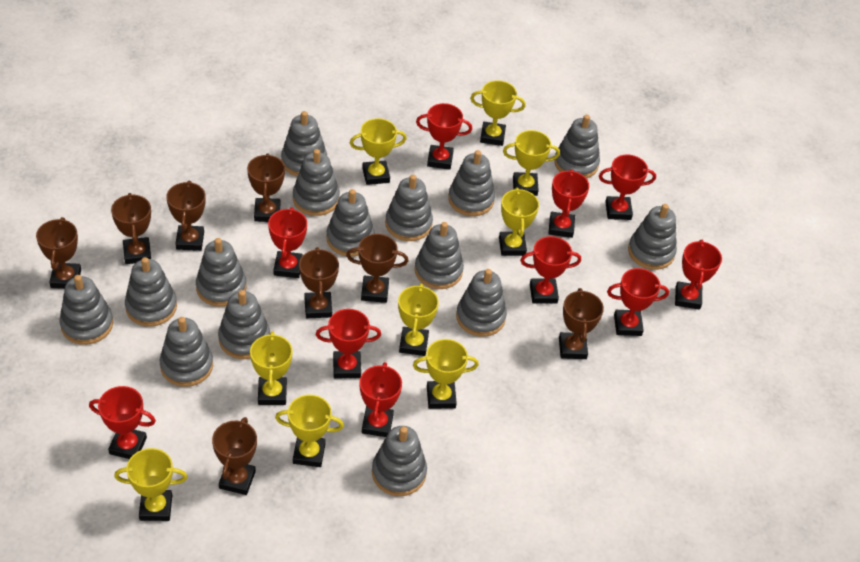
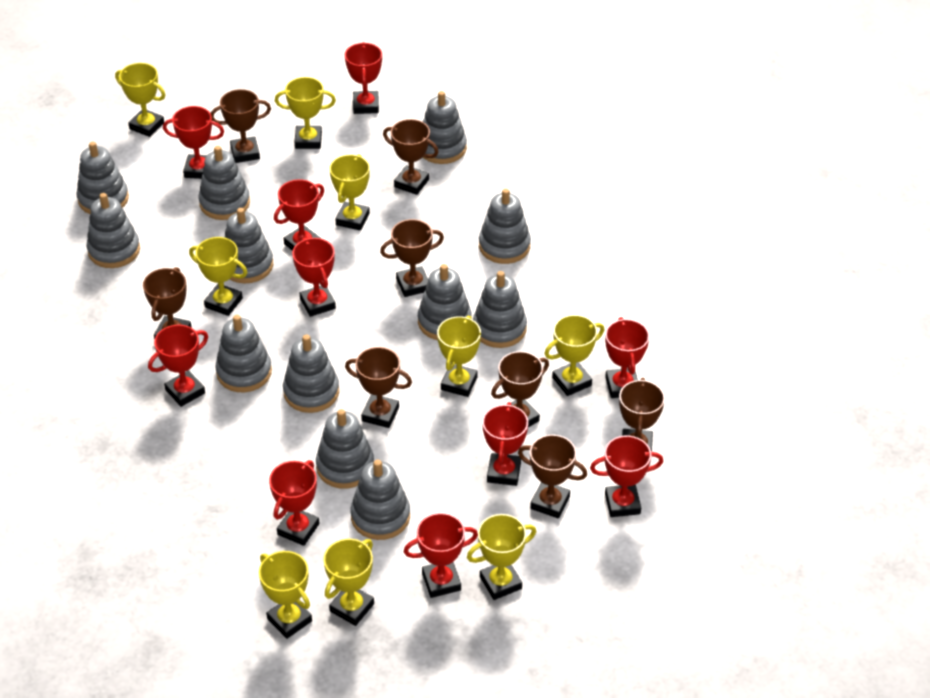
grey stacking toy: 15 -> 12

